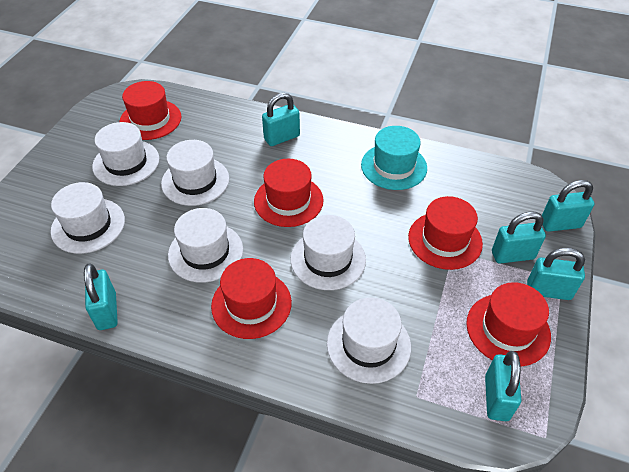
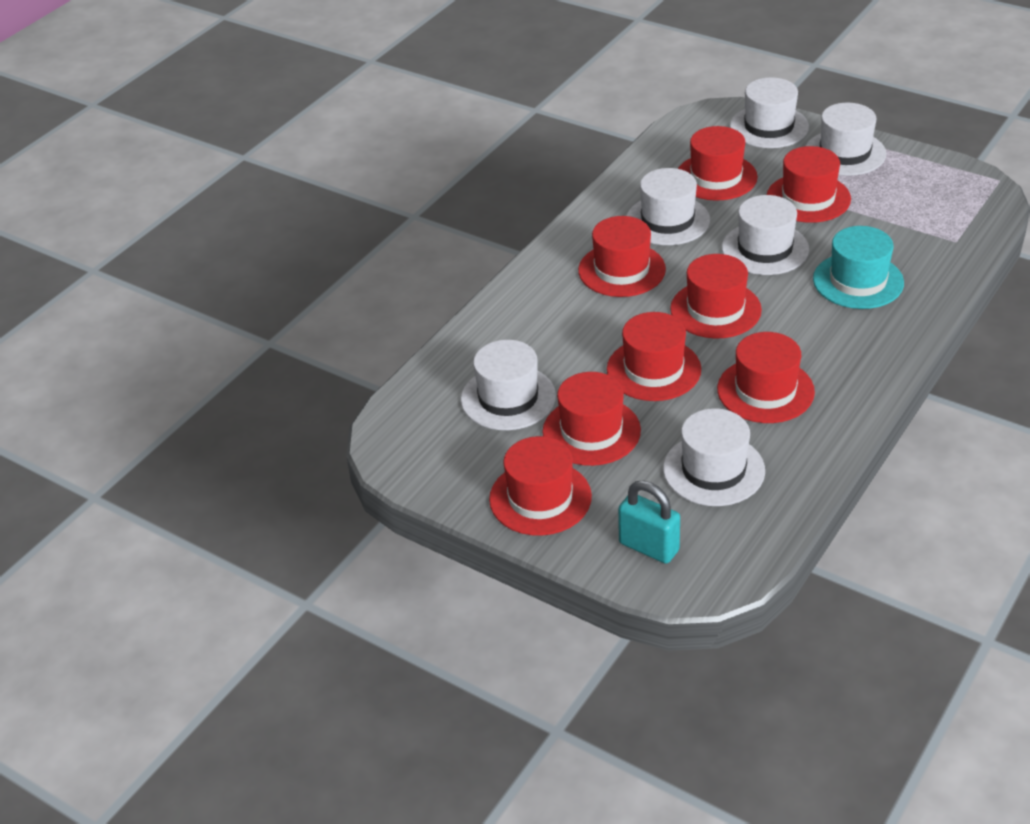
red hat: 5 -> 8
turquoise padlock: 6 -> 1

